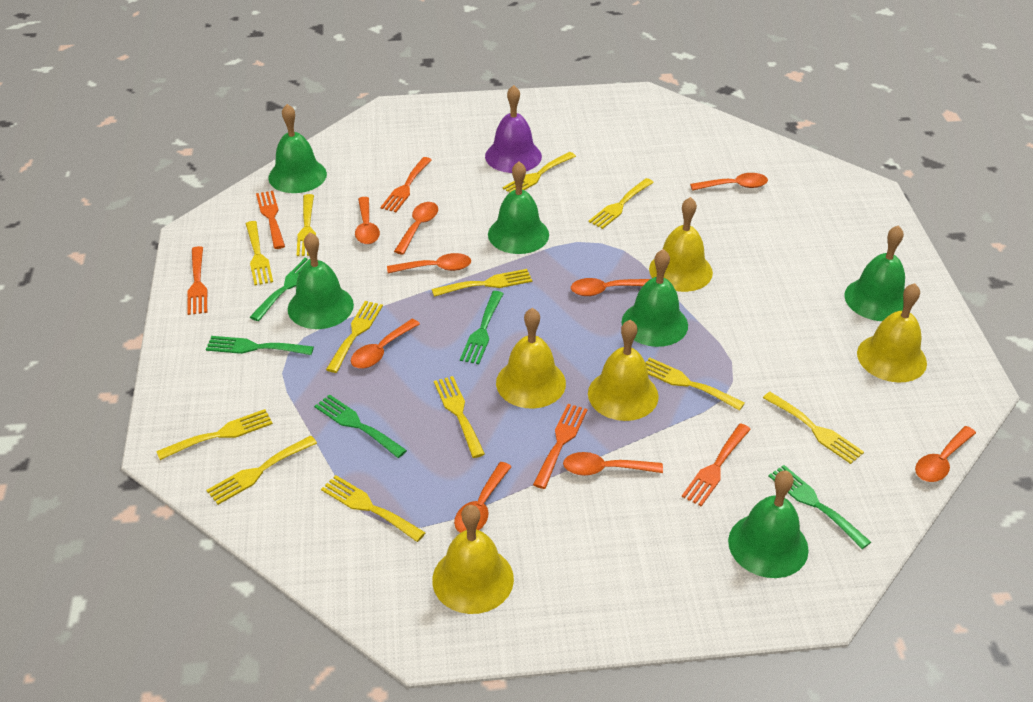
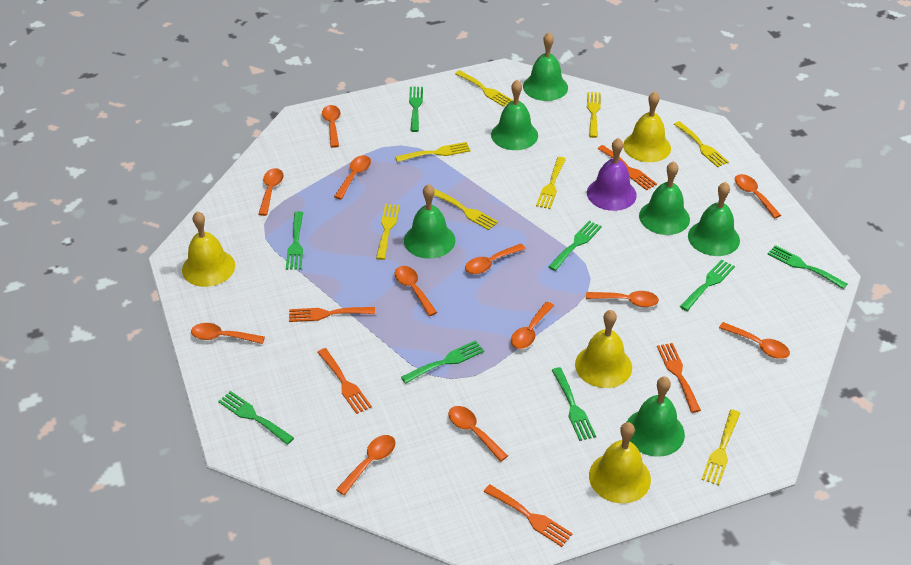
green fork: 5 -> 8
orange spoon: 9 -> 12
yellow bell: 5 -> 4
yellow fork: 12 -> 8

